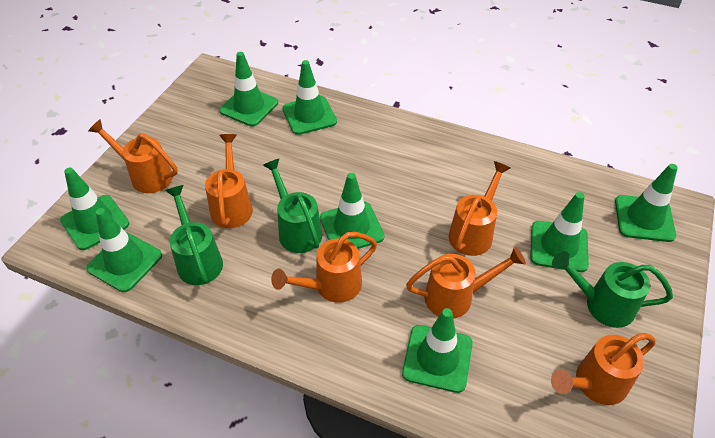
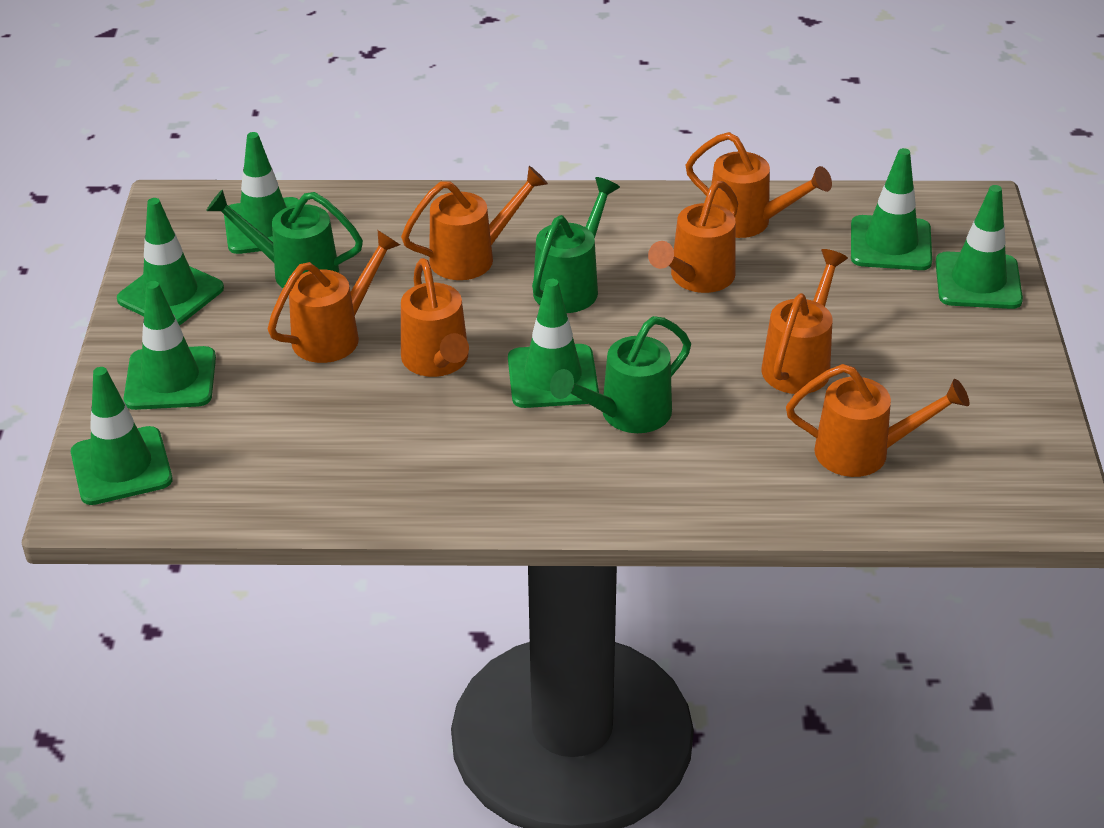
green traffic cone: 8 -> 7
orange watering can: 6 -> 7

